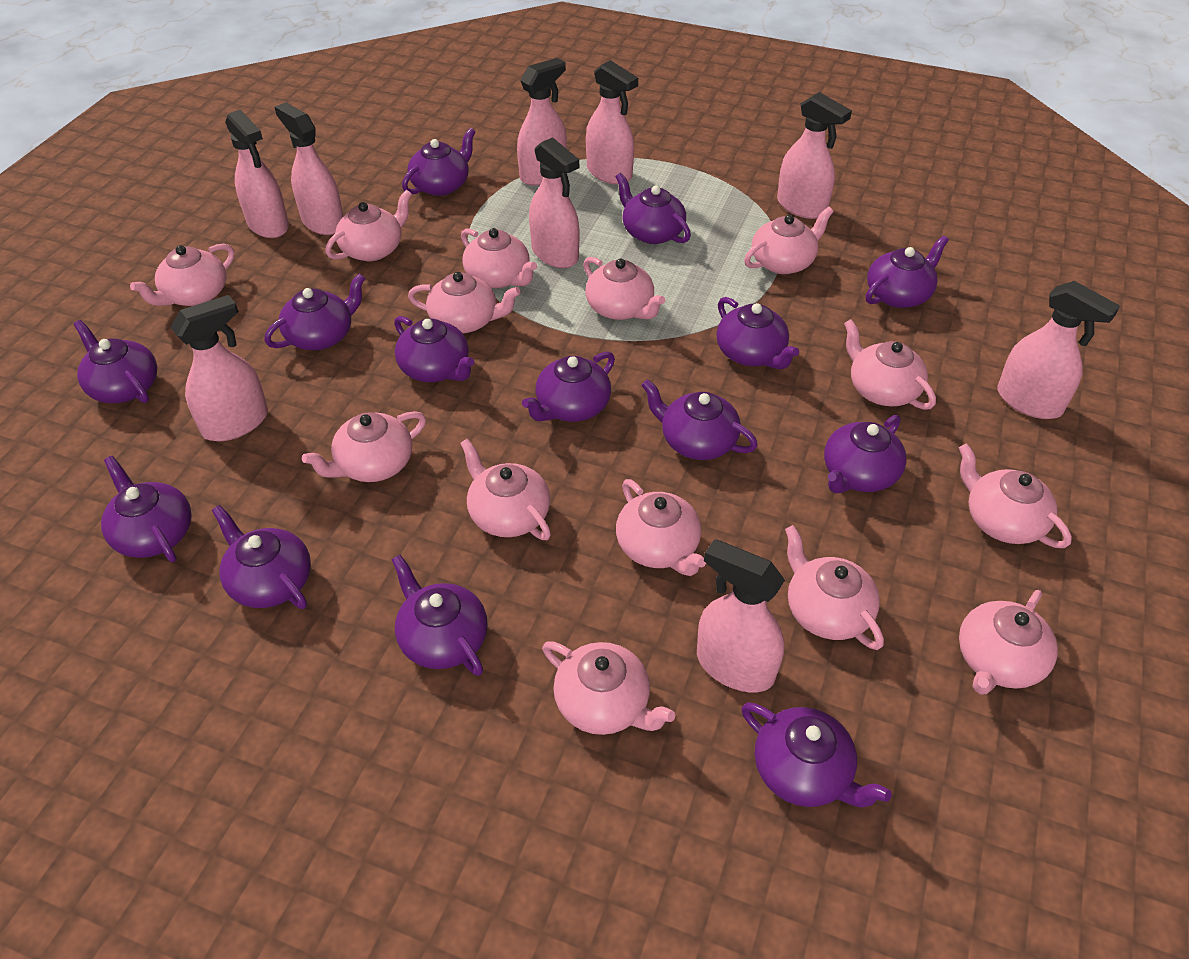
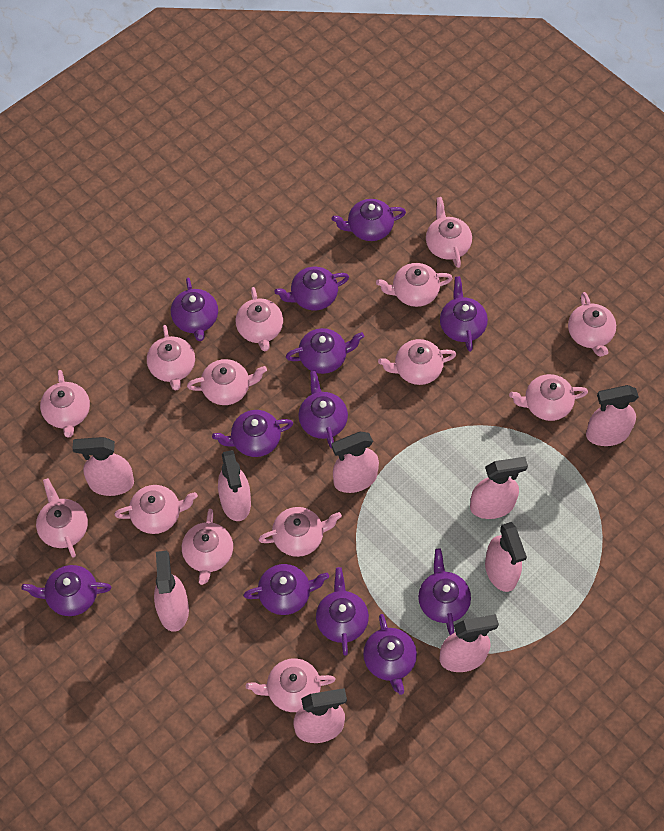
purple teapot: 14 -> 12

